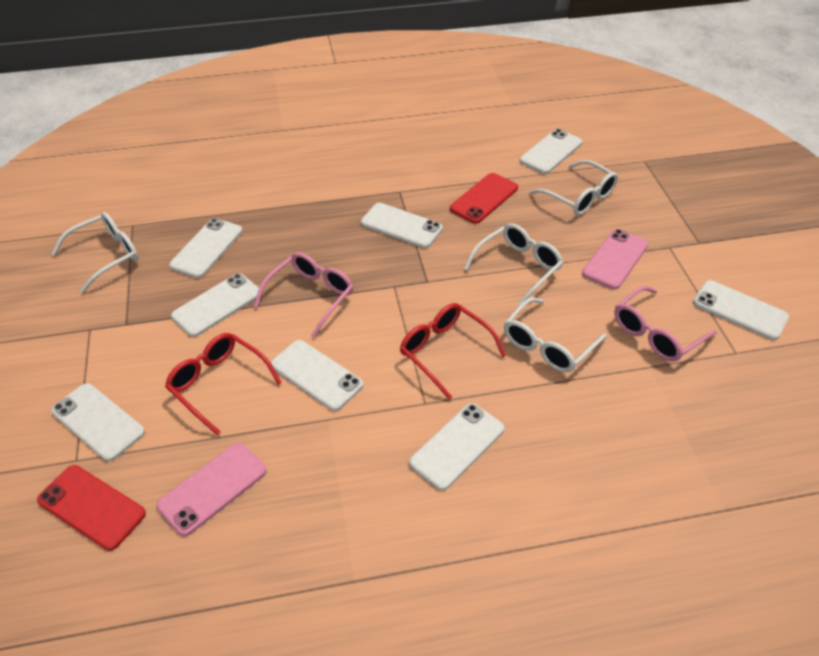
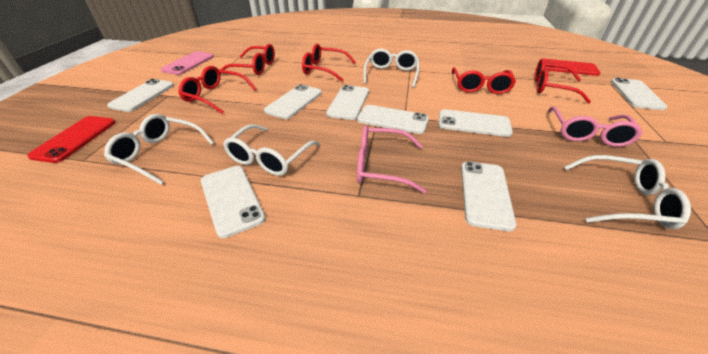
pink phone: 2 -> 1
red glasses: 2 -> 5

